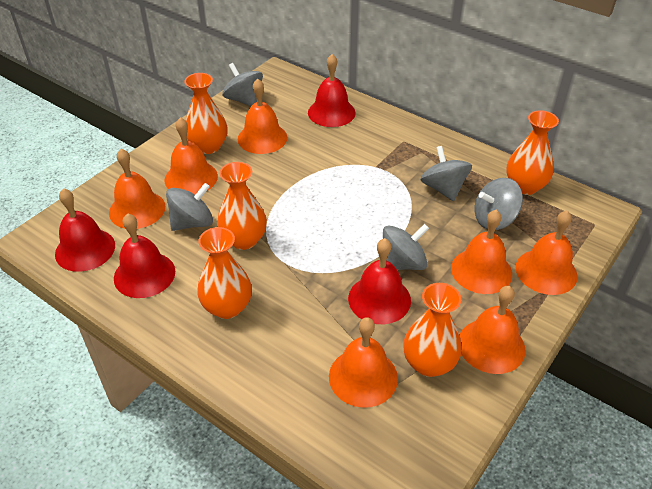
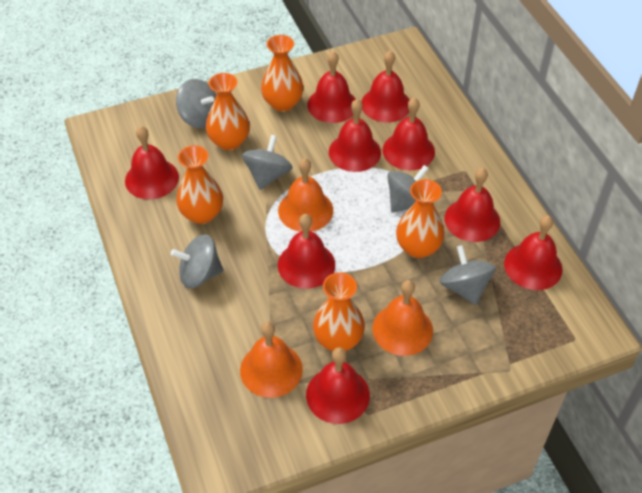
orange bell: 7 -> 3
red bell: 4 -> 9

